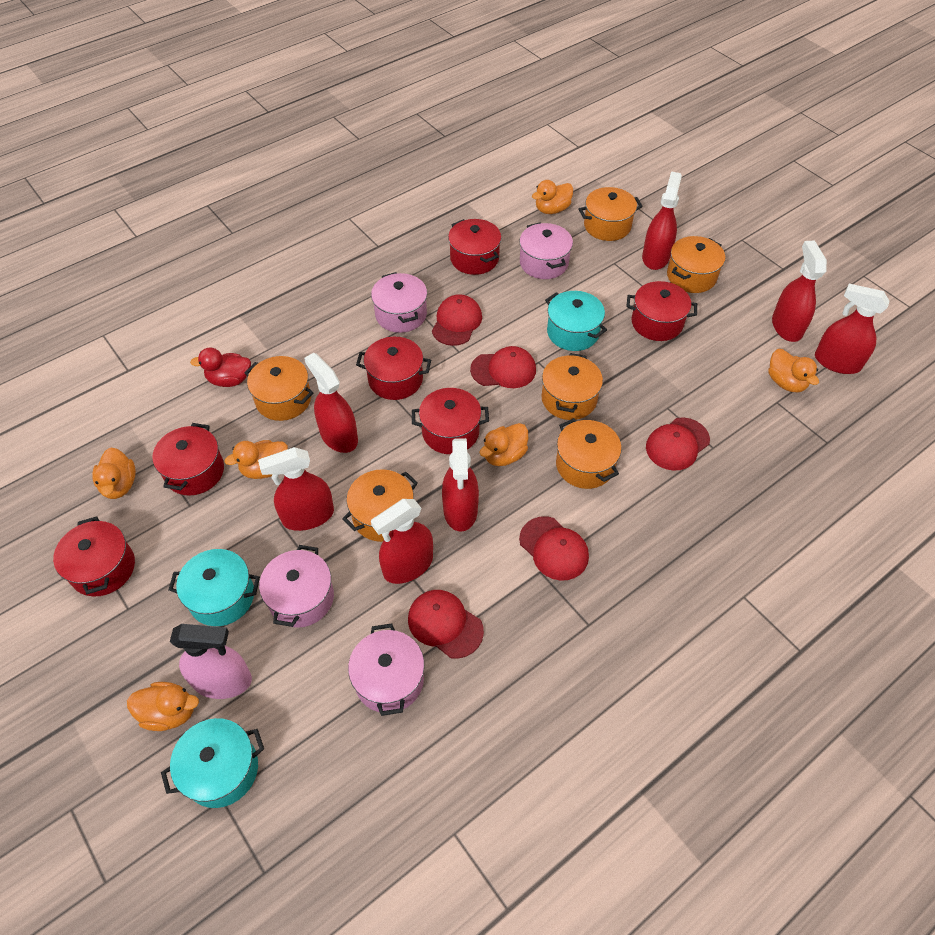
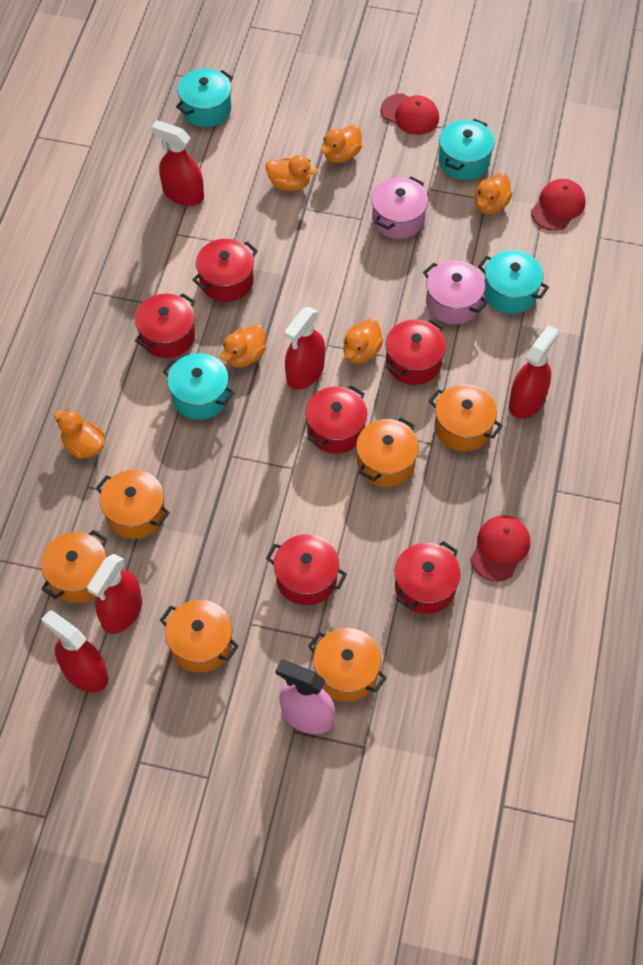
pink pot: 4 -> 2
red cap: 5 -> 3
red duck: 1 -> 0
red spray bottle: 7 -> 5
turquoise pot: 3 -> 4

